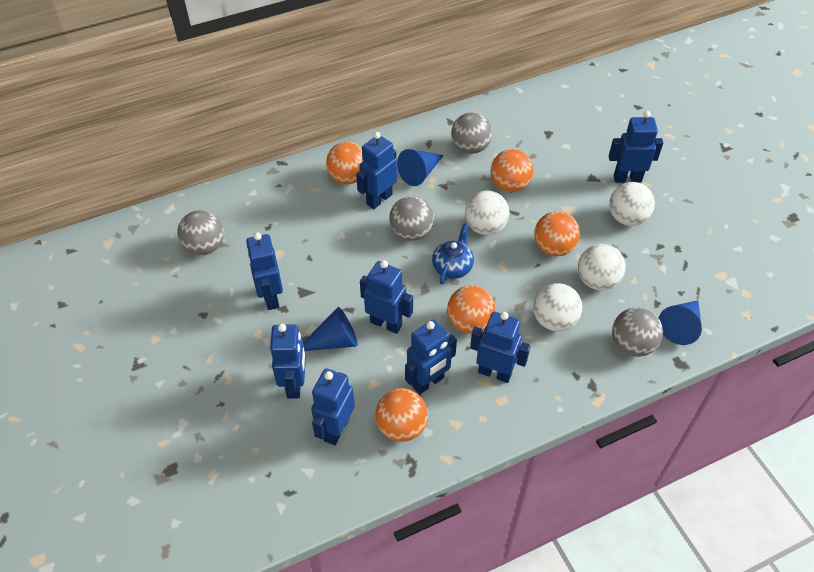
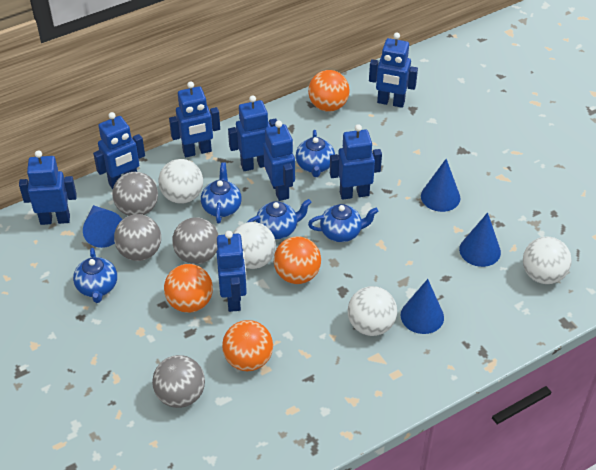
blue cone: 3 -> 4
blue teapot: 1 -> 5
orange ball: 5 -> 4

